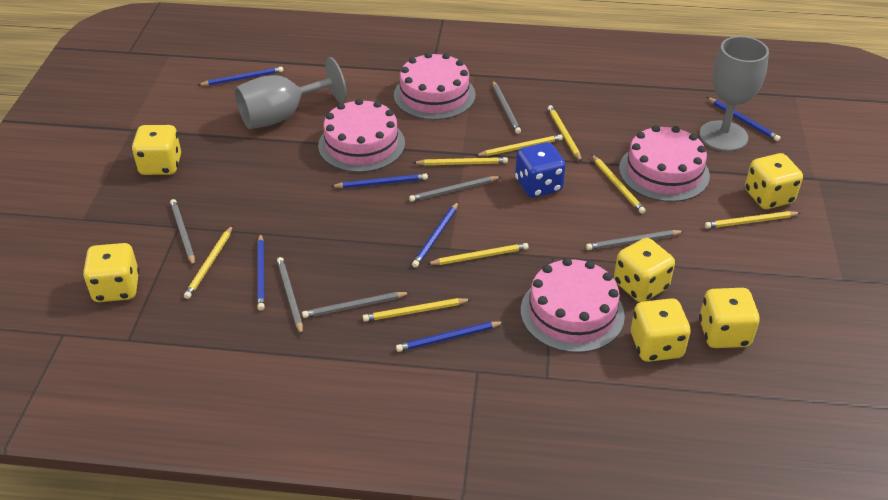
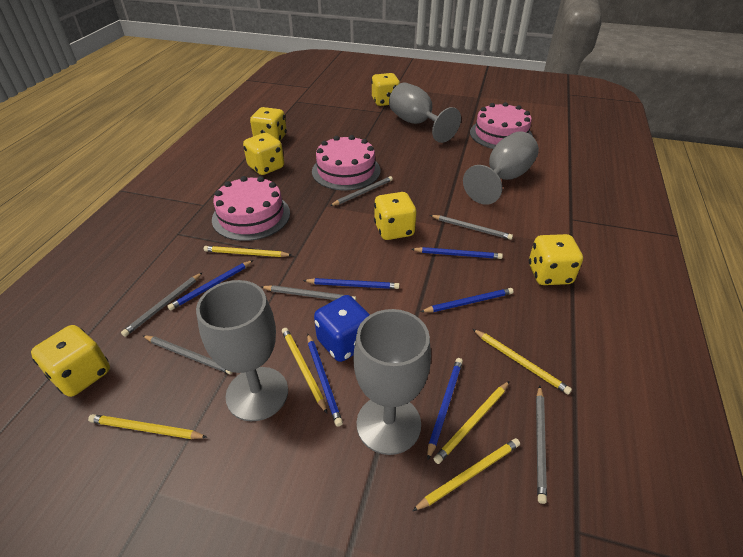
grey goblet: 2 -> 4
pink cake: 4 -> 3
yellow pencil: 8 -> 6

